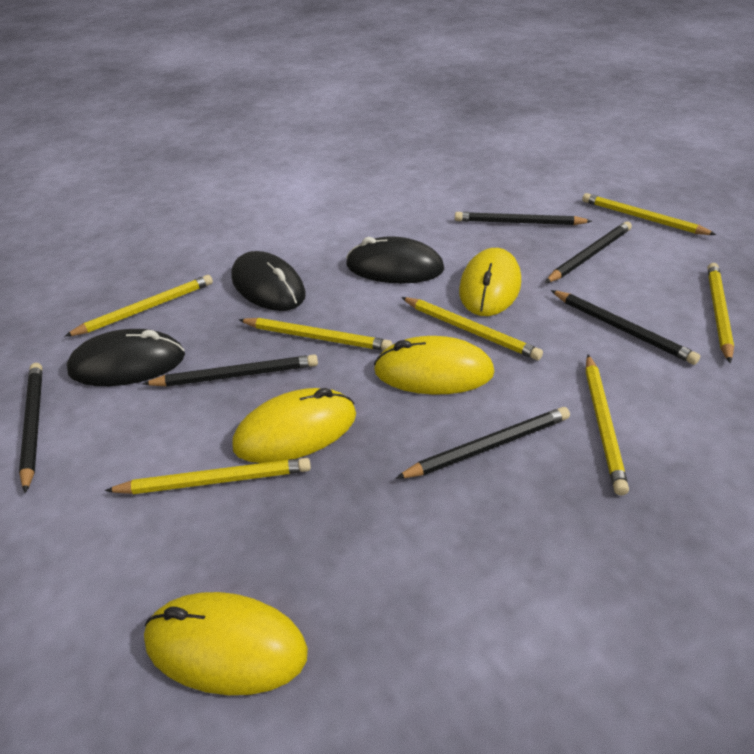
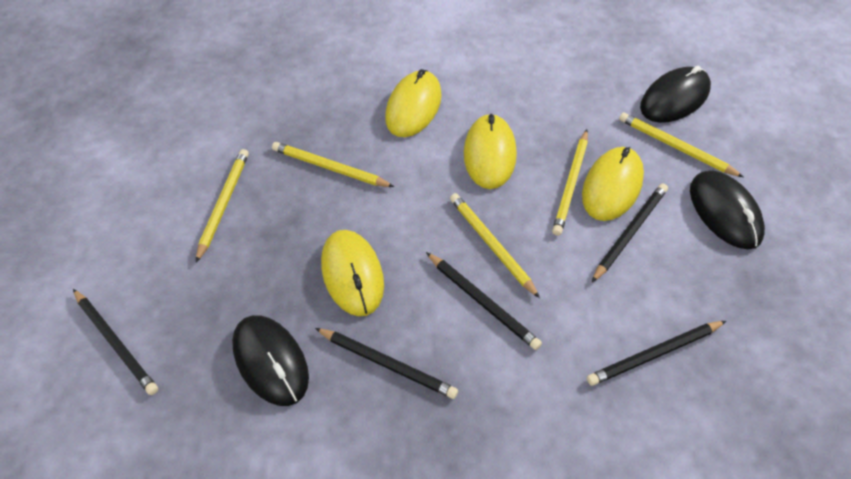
black pencil: 6 -> 5
yellow pencil: 7 -> 5

